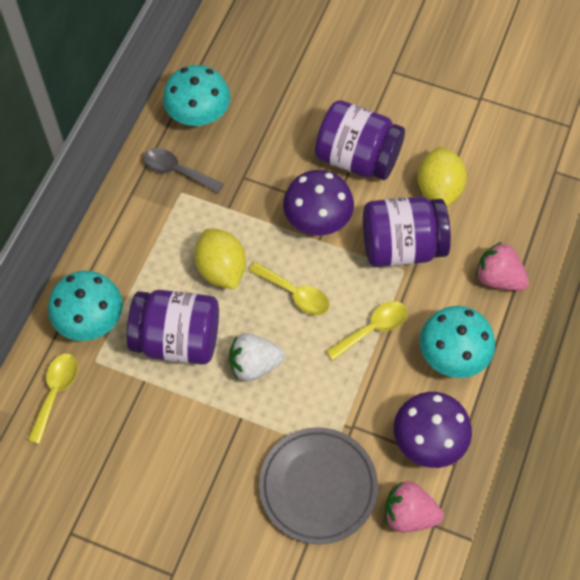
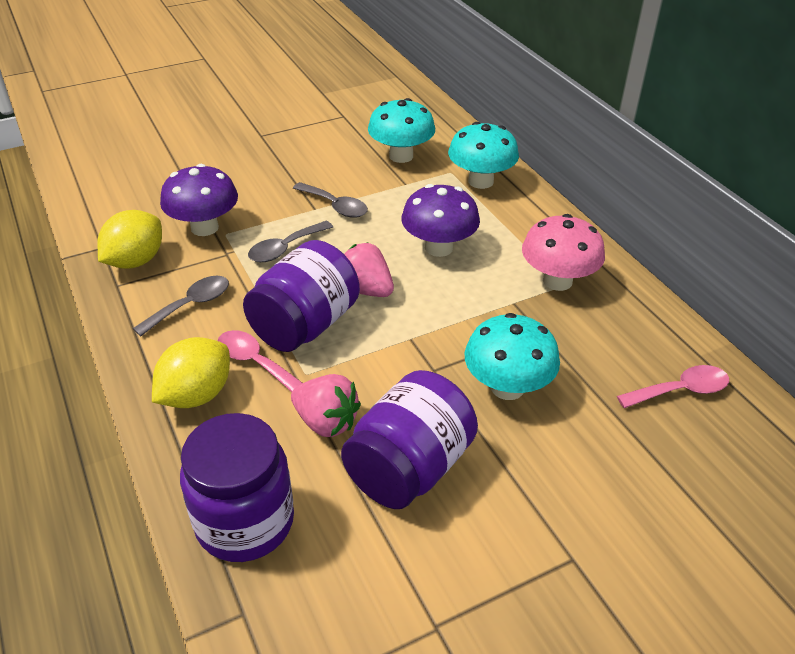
grey plate: 1 -> 0
grey spoon: 1 -> 3
pink mushroom: 0 -> 1
pink spoon: 0 -> 2
white strawberry: 1 -> 0
yellow spoon: 3 -> 0

